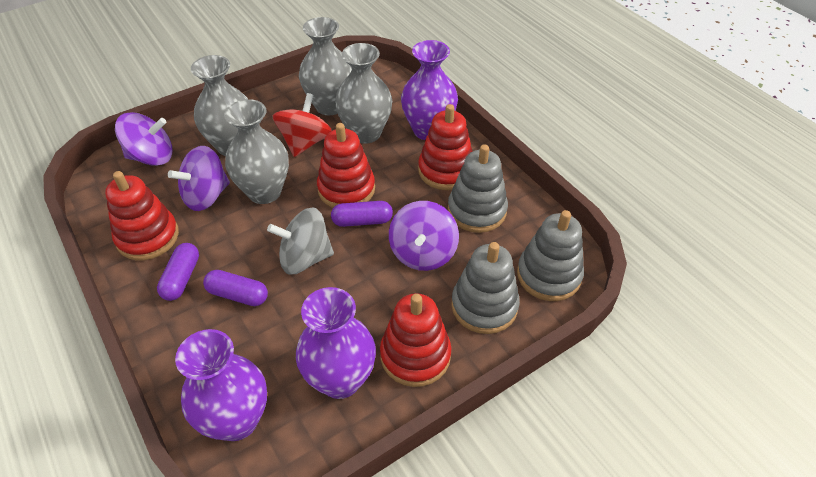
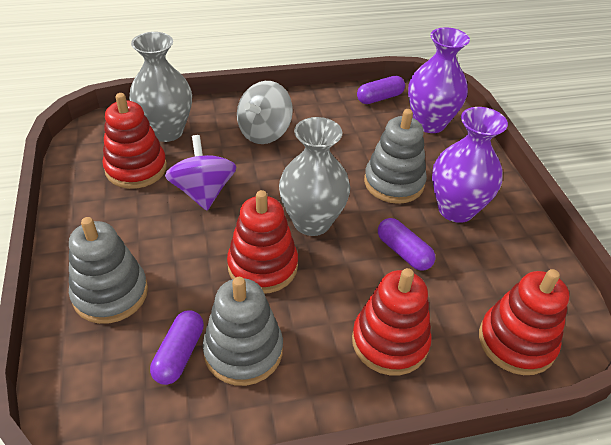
grey vase: 4 -> 2
purple spinning top: 3 -> 1
purple vase: 3 -> 2
red spinning top: 1 -> 0

